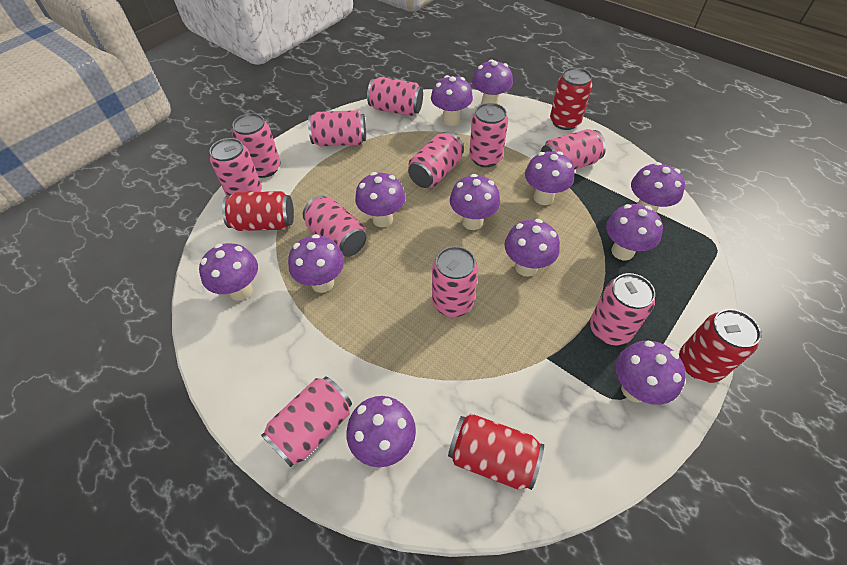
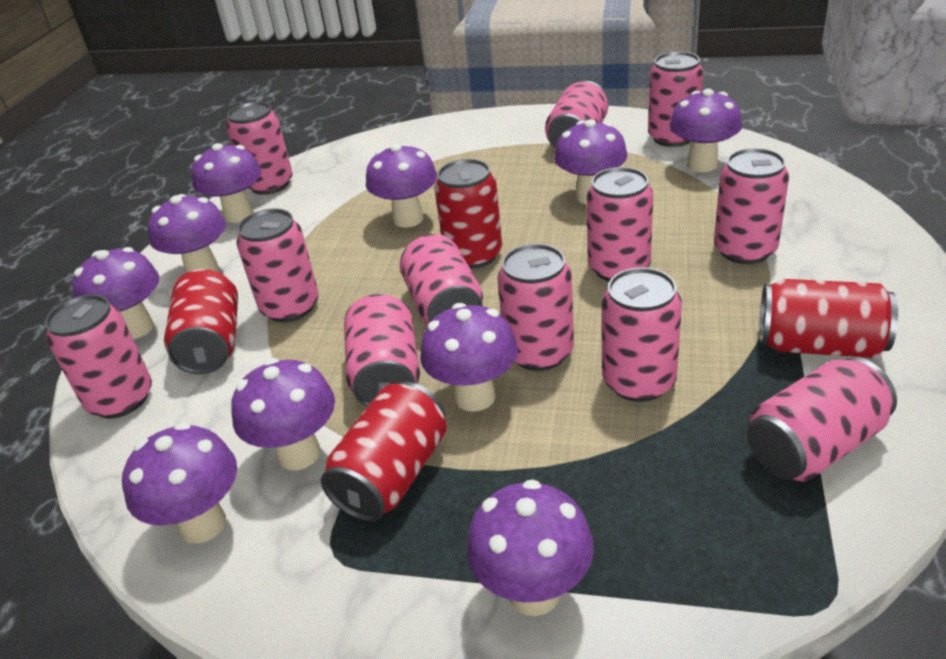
pink can: 11 -> 12
purple mushroom: 12 -> 10

